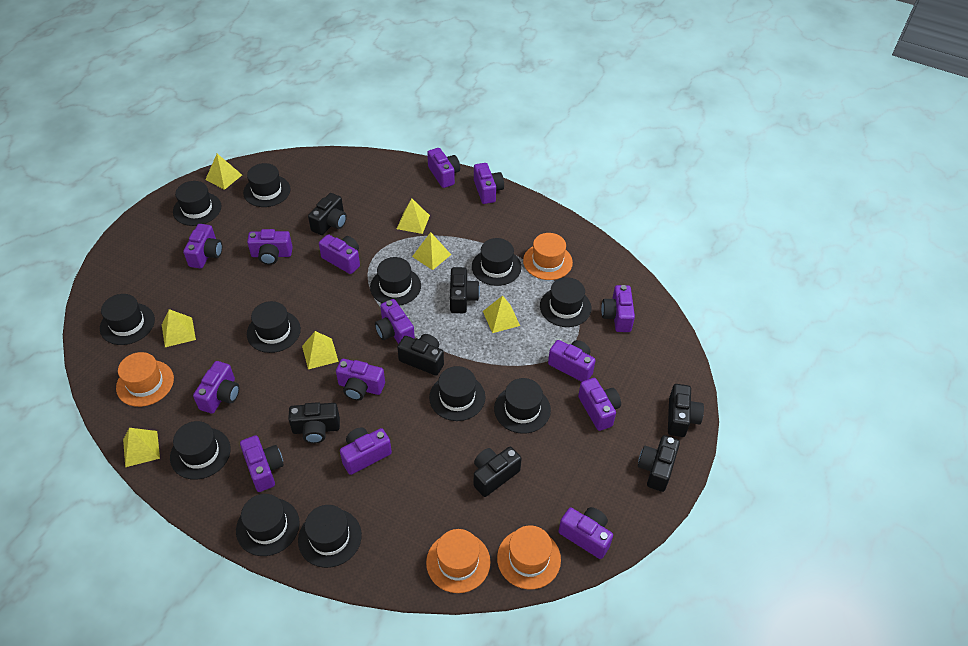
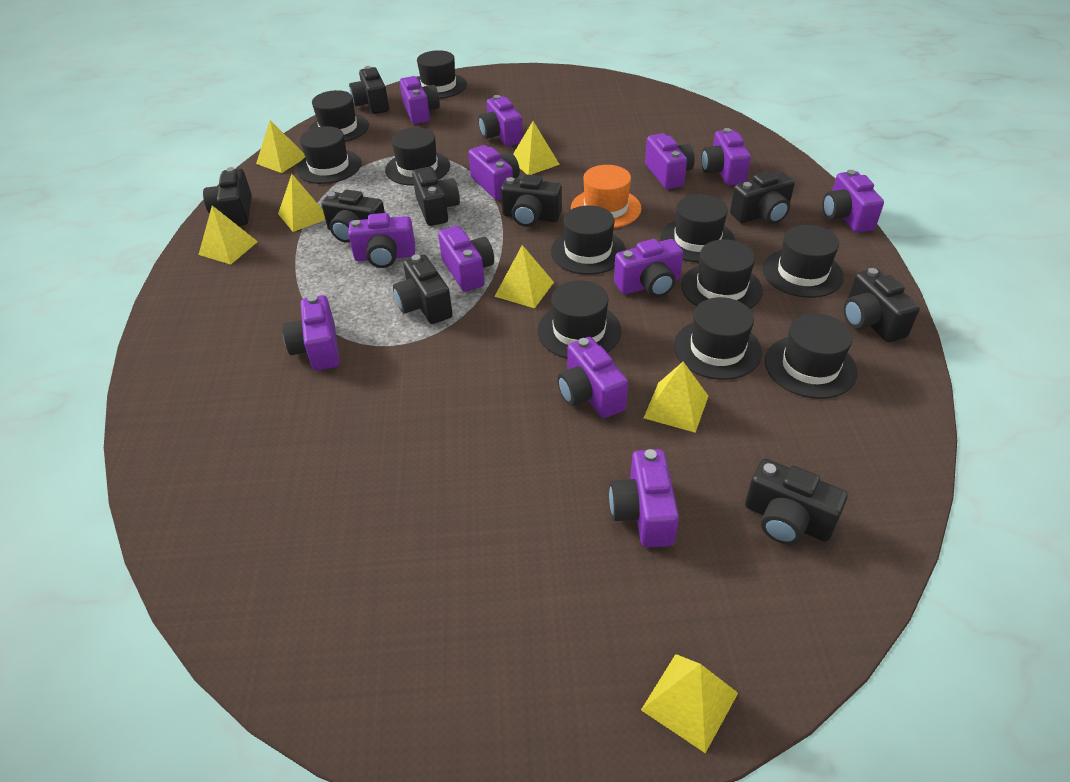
black camera: 7 -> 9
black hat: 12 -> 11
orange hat: 4 -> 1
purple camera: 14 -> 12

